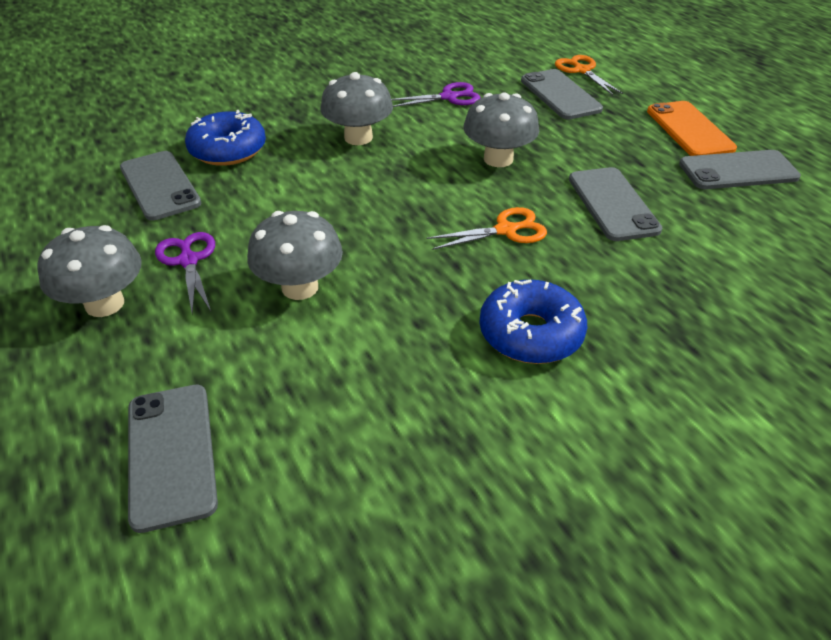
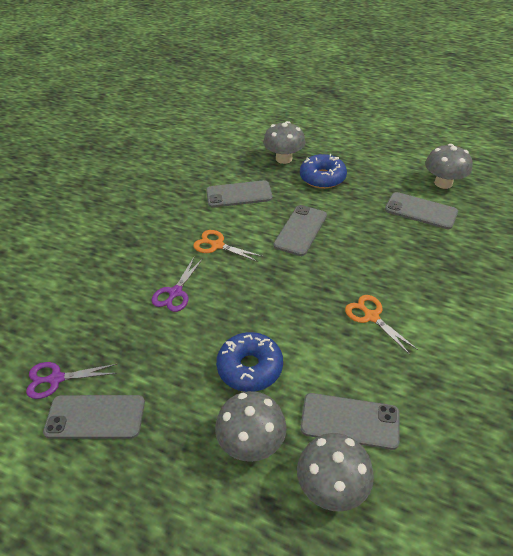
orange phone: 1 -> 0

